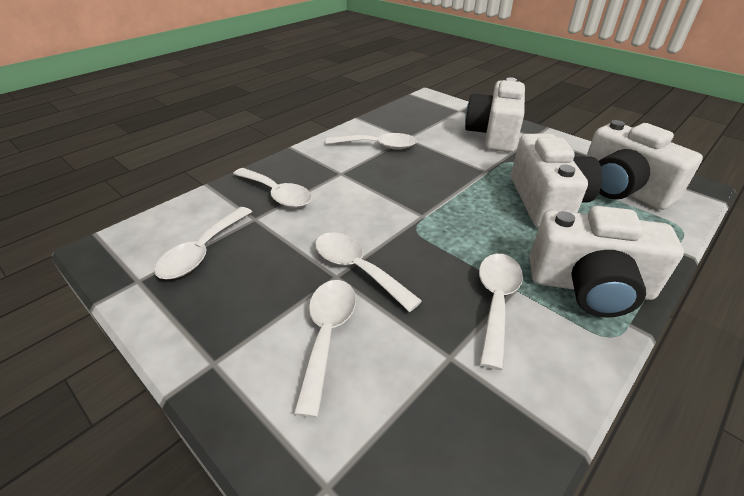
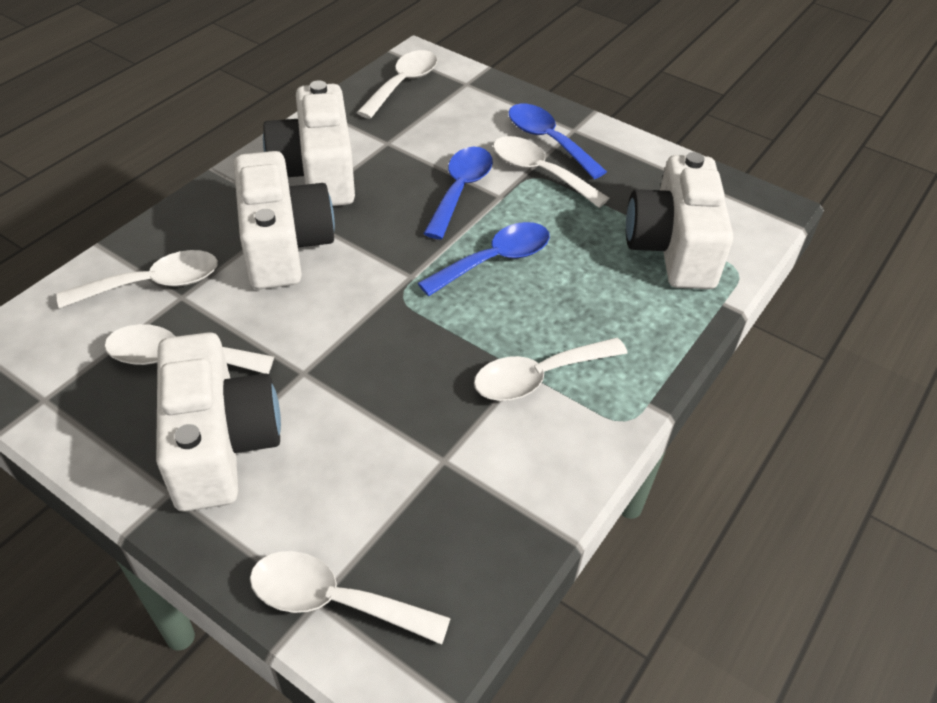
blue spoon: 0 -> 3

